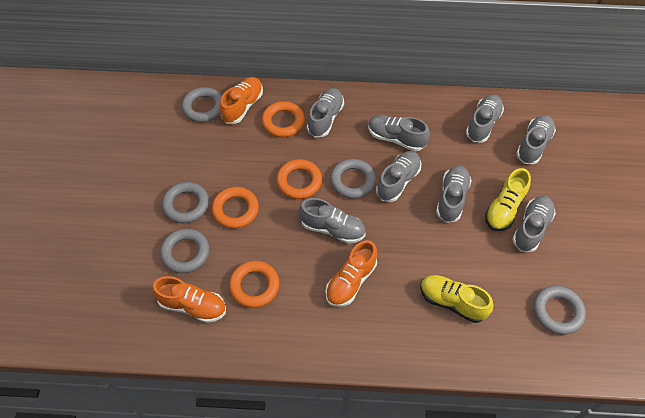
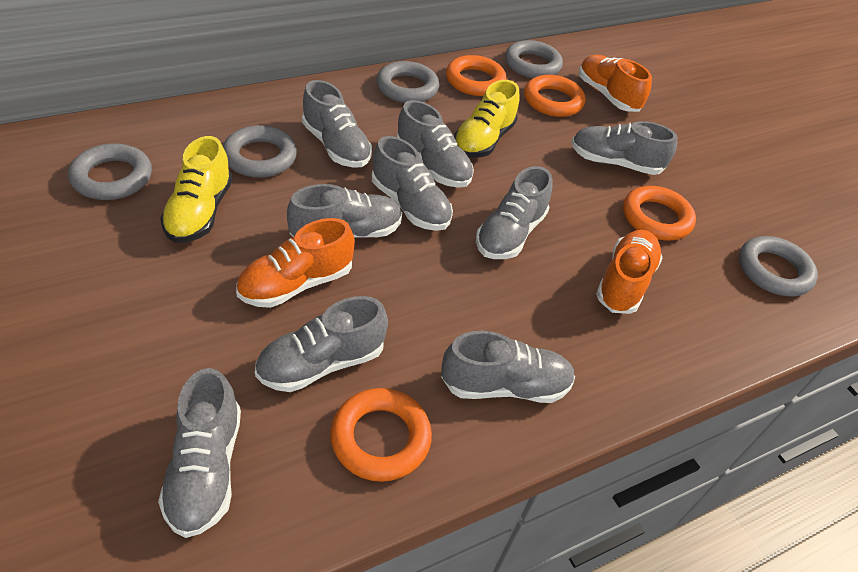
grey shoe: 8 -> 9

